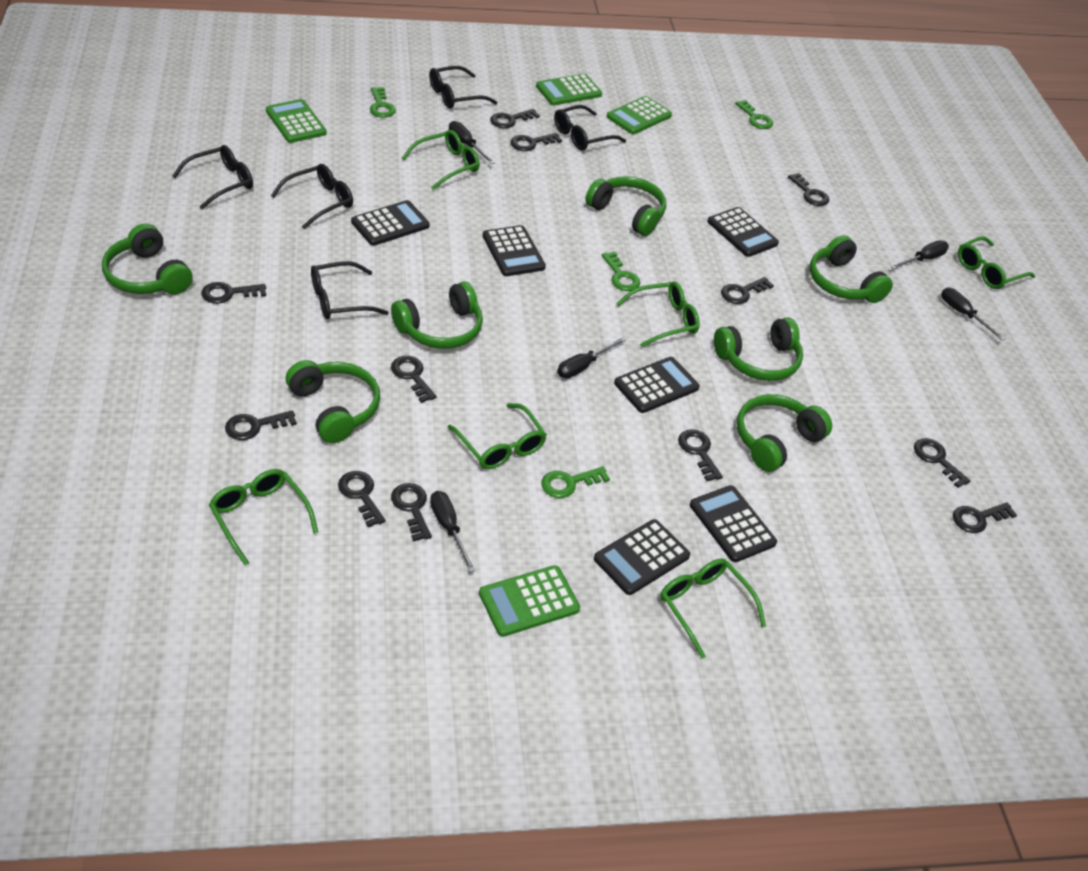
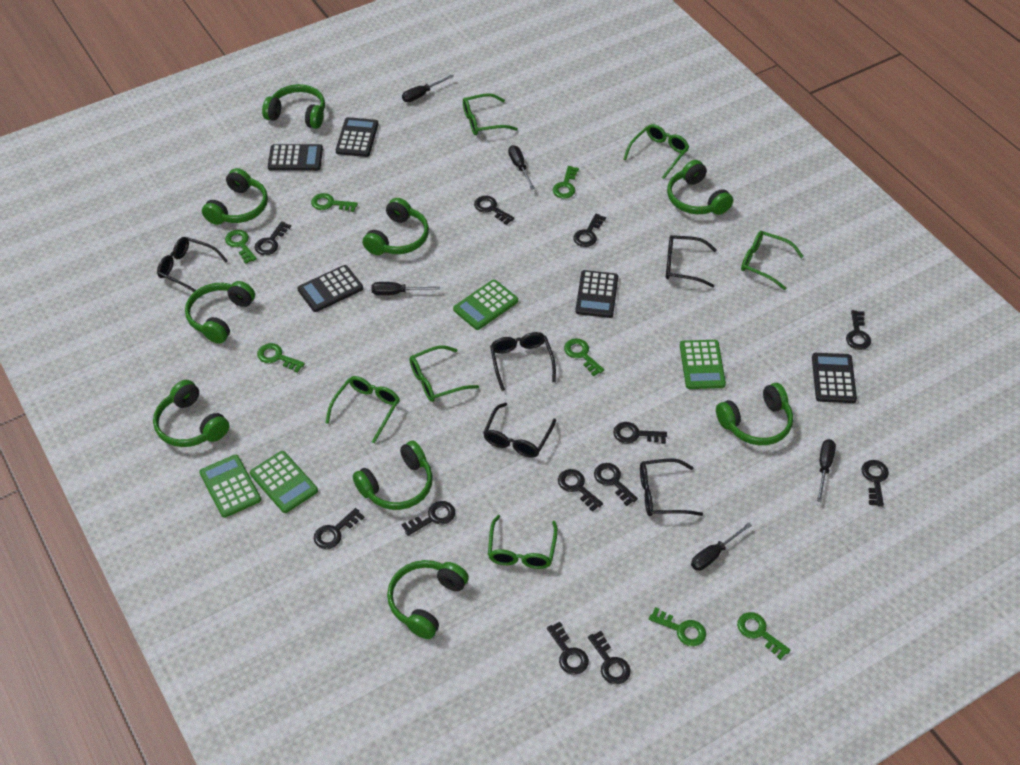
black calculator: 6 -> 5
green headphones: 7 -> 9
green key: 4 -> 7

